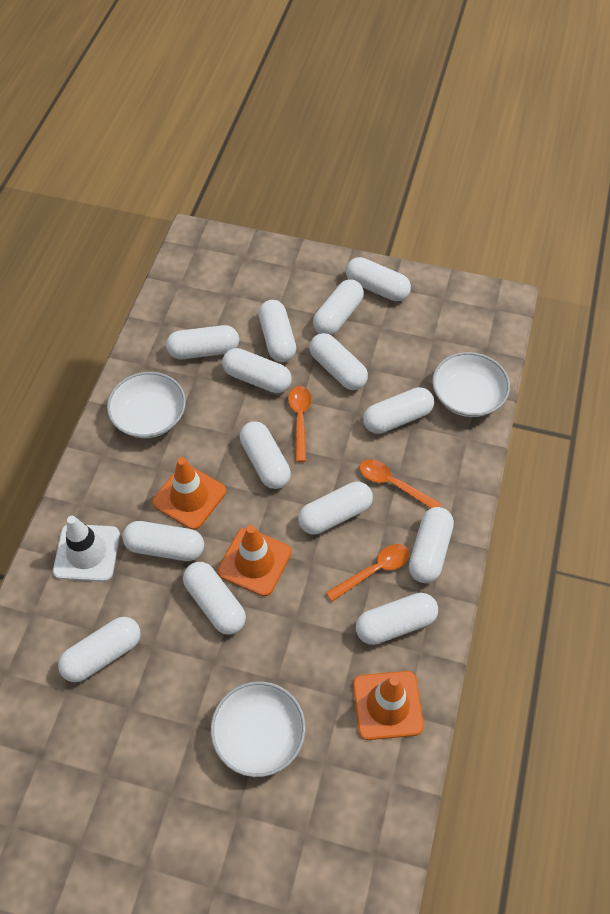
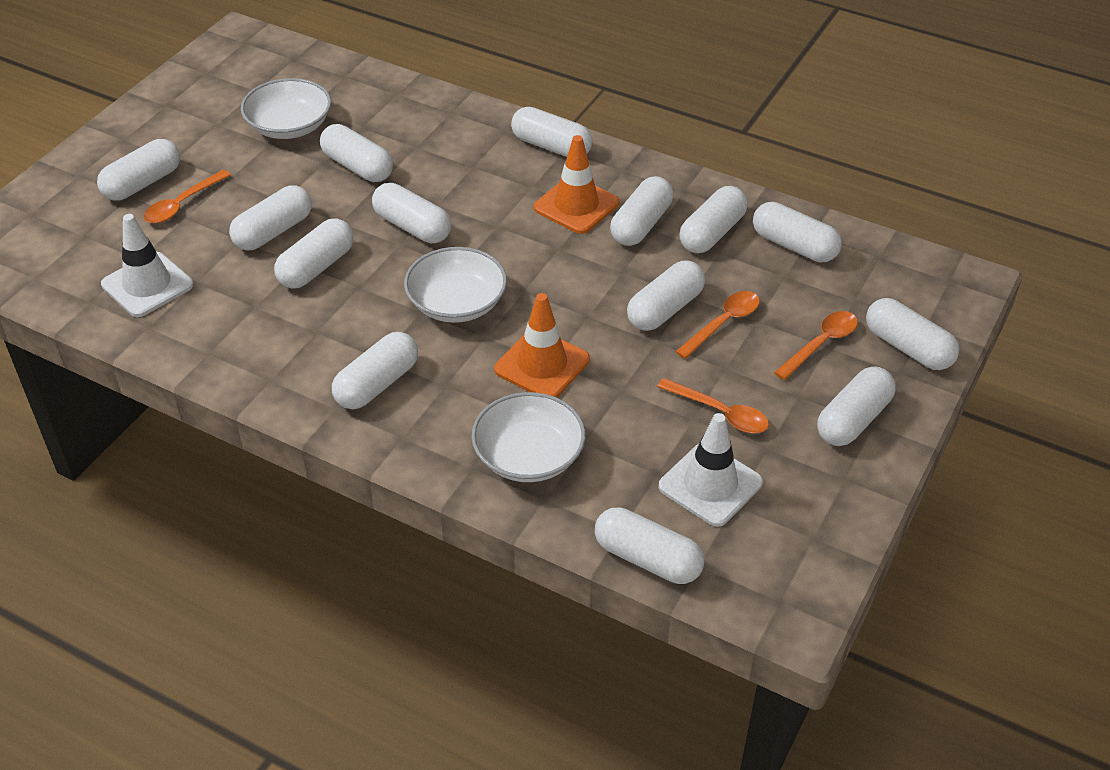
orange spoon: 3 -> 4
orange traffic cone: 3 -> 2
white traffic cone: 1 -> 2

